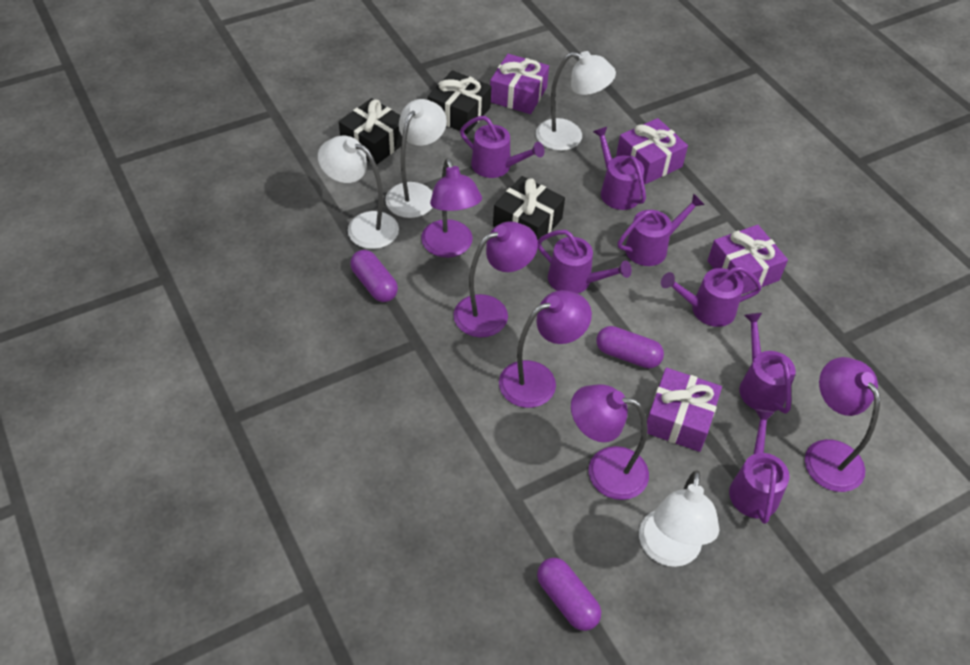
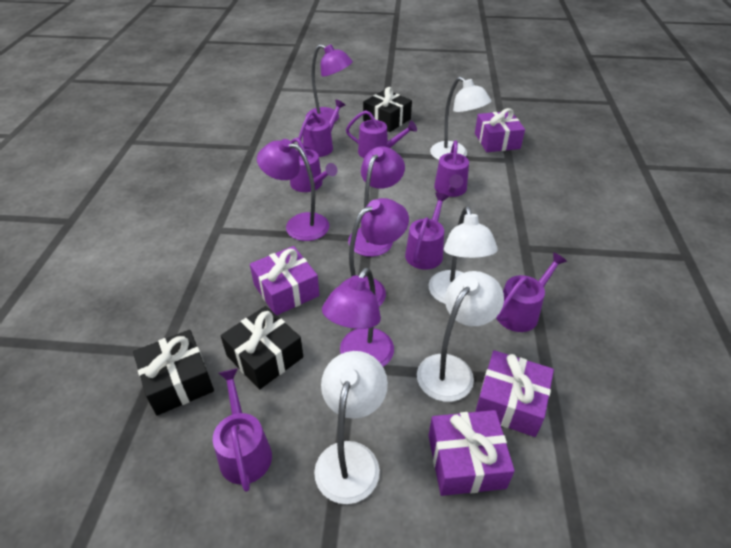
purple capsule: 3 -> 0

